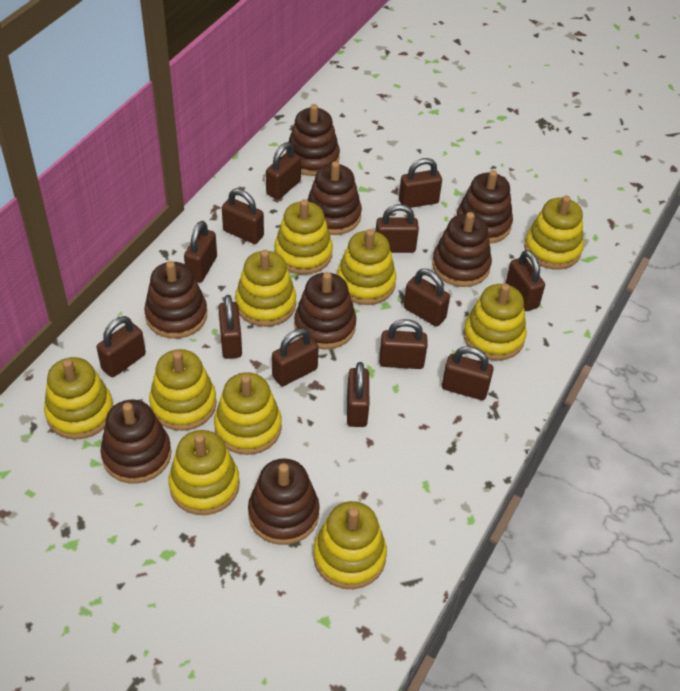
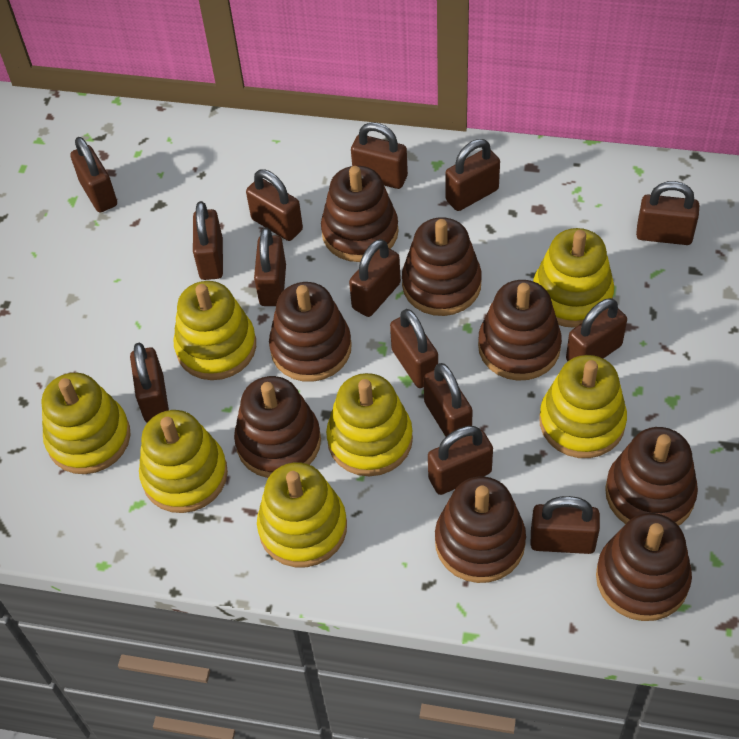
brown padlock: 13 -> 14
yellow stacking toy: 10 -> 7

